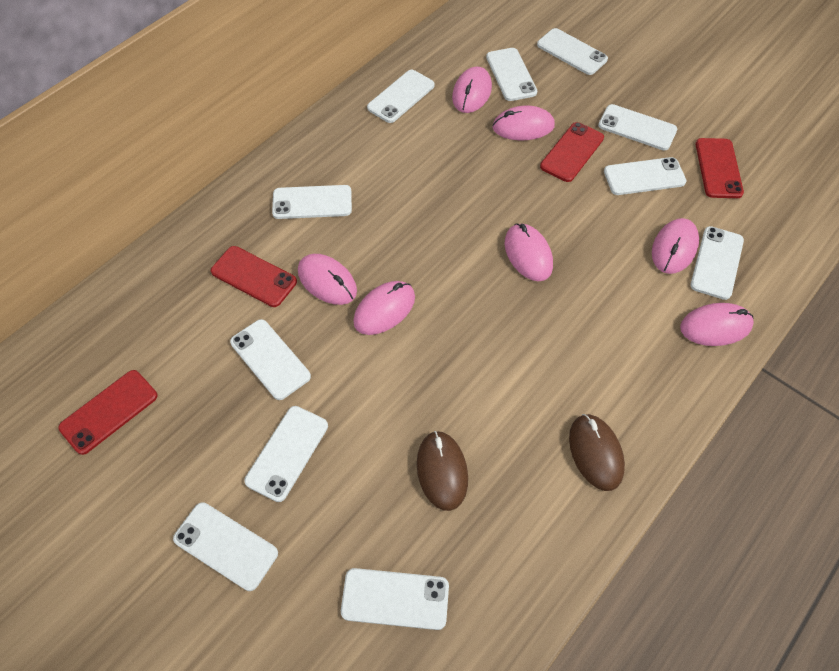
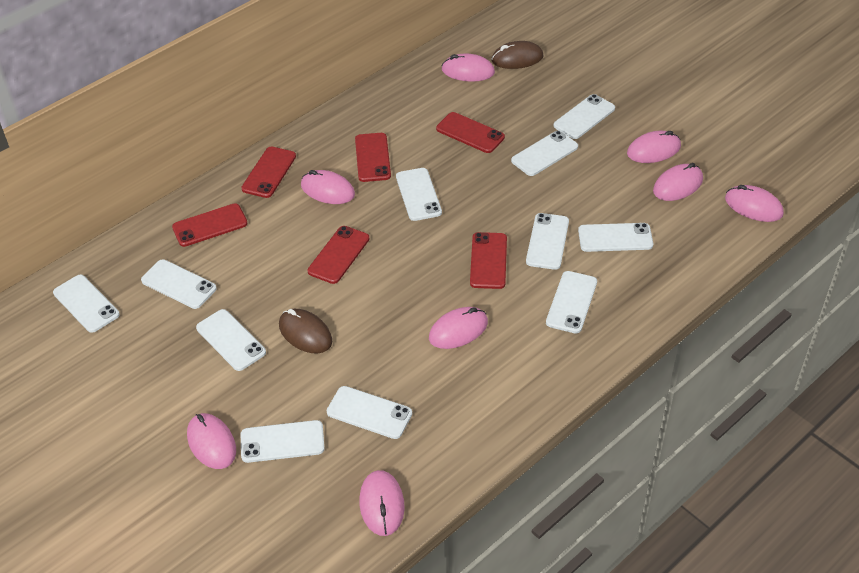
pink mouse: 7 -> 8
red phone: 4 -> 6

